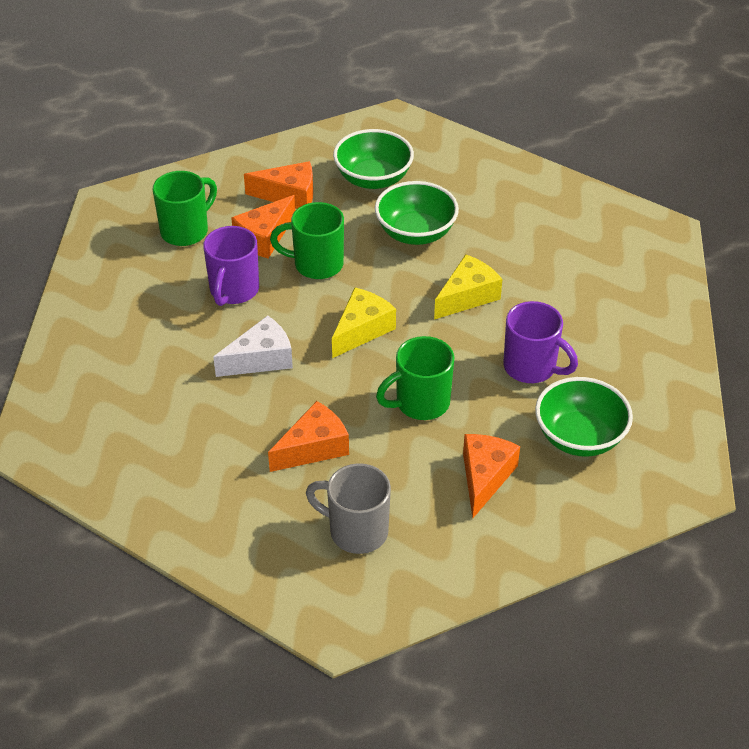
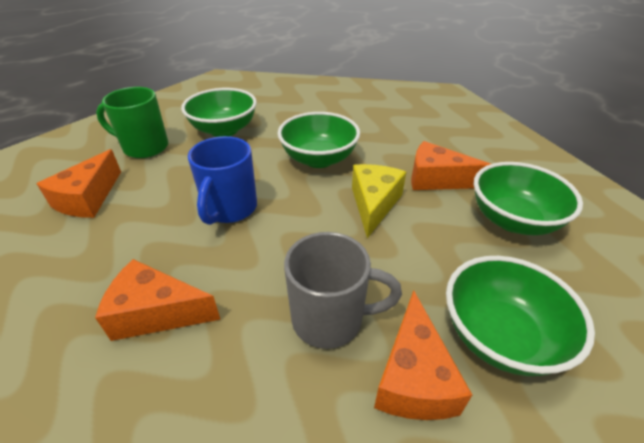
blue mug: 0 -> 1
green bowl: 3 -> 4
green mug: 3 -> 1
purple mug: 2 -> 0
white cheese: 1 -> 0
yellow cheese: 2 -> 1

